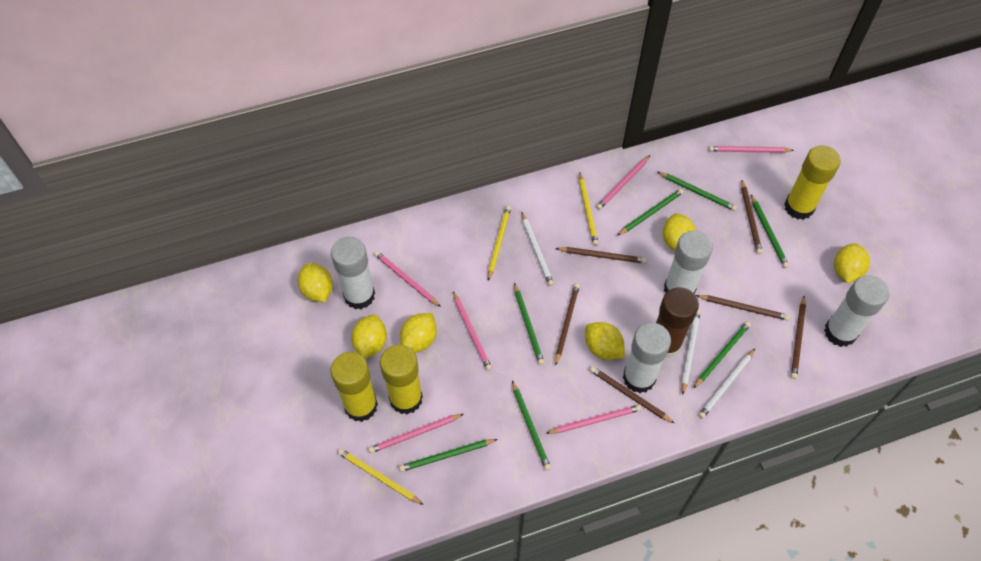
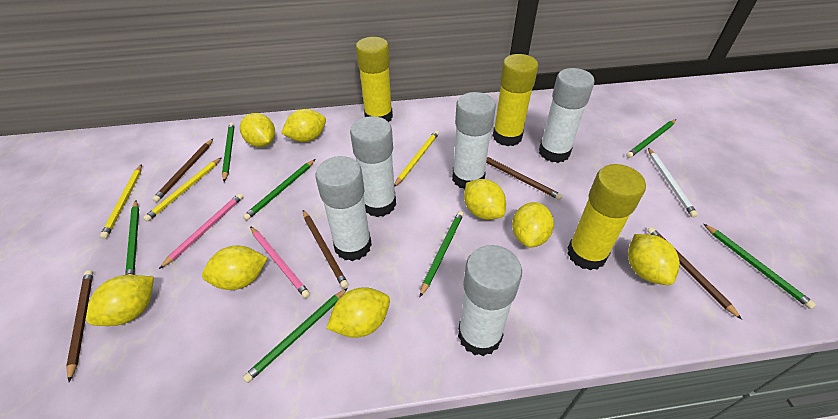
brown glue stick: 1 -> 0
brown pencil: 6 -> 5
pink pencil: 6 -> 2
white glue stick: 4 -> 5
white pencil: 3 -> 1
yellow lemon: 6 -> 8

